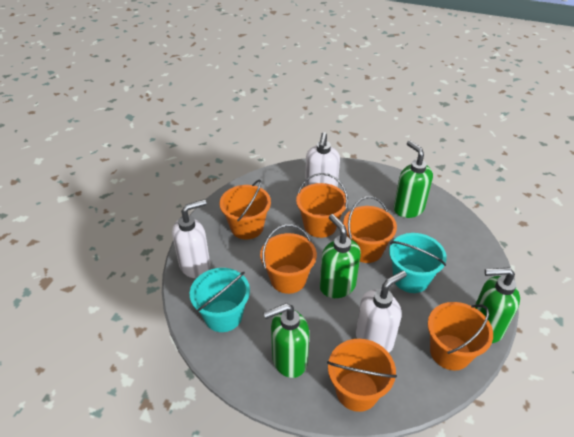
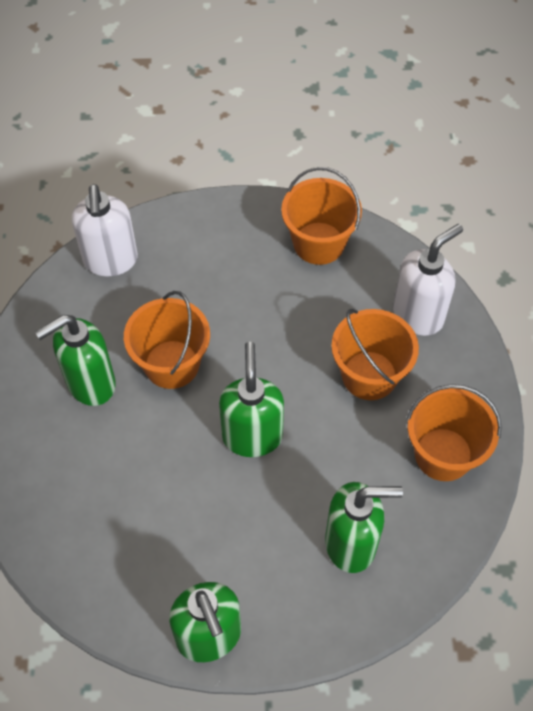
orange bucket: 6 -> 4
turquoise bucket: 2 -> 0
white soap dispenser: 3 -> 2

